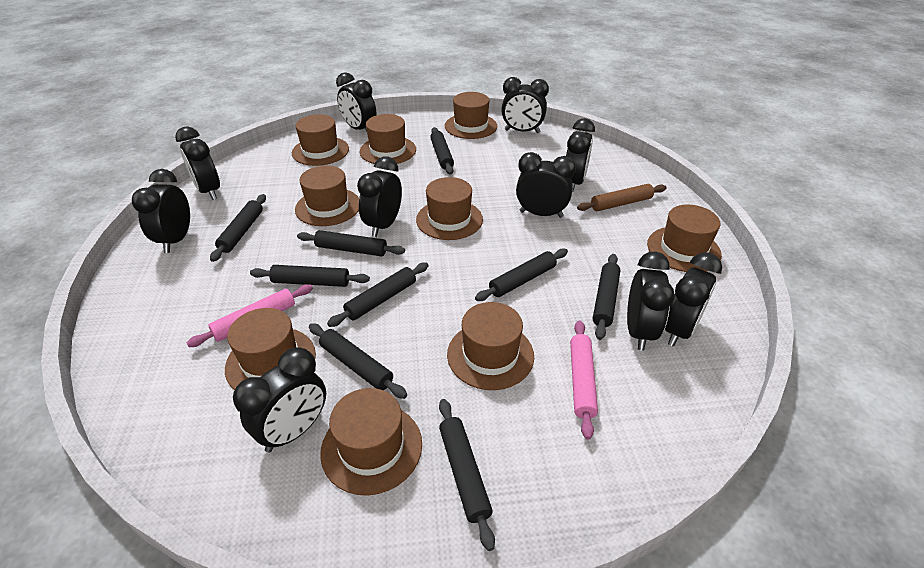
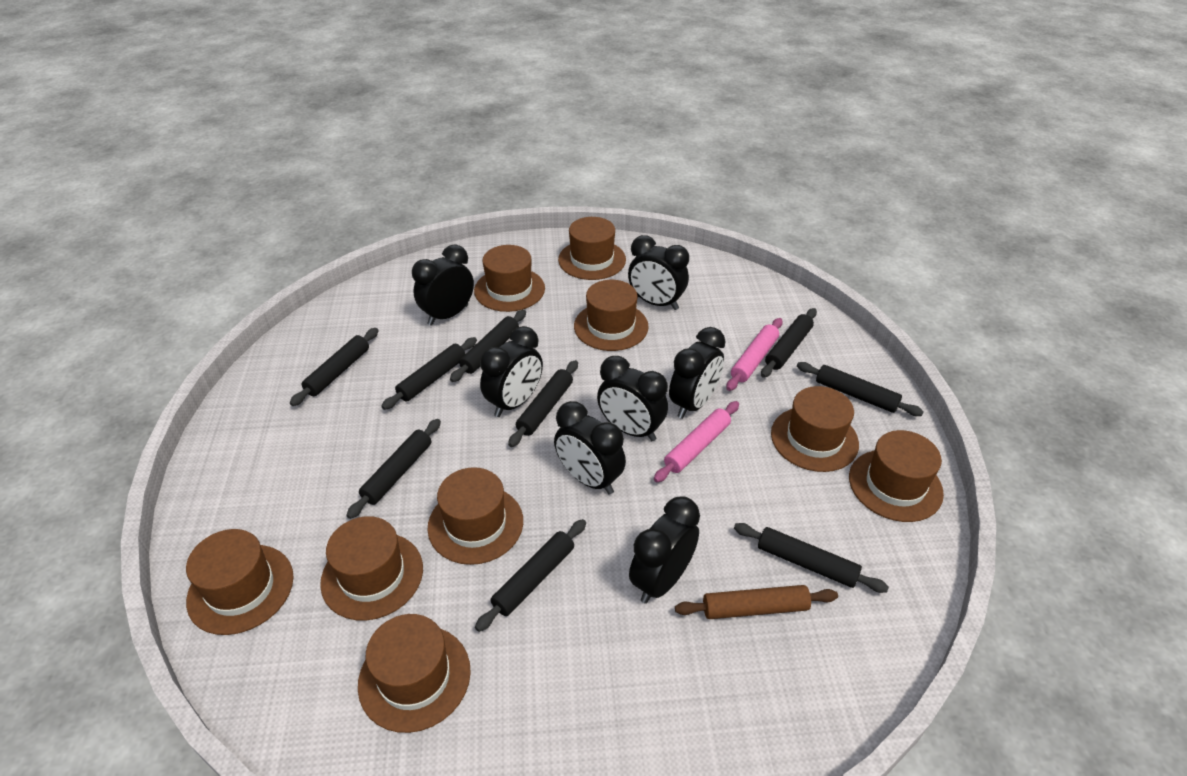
black clock: 10 -> 7

